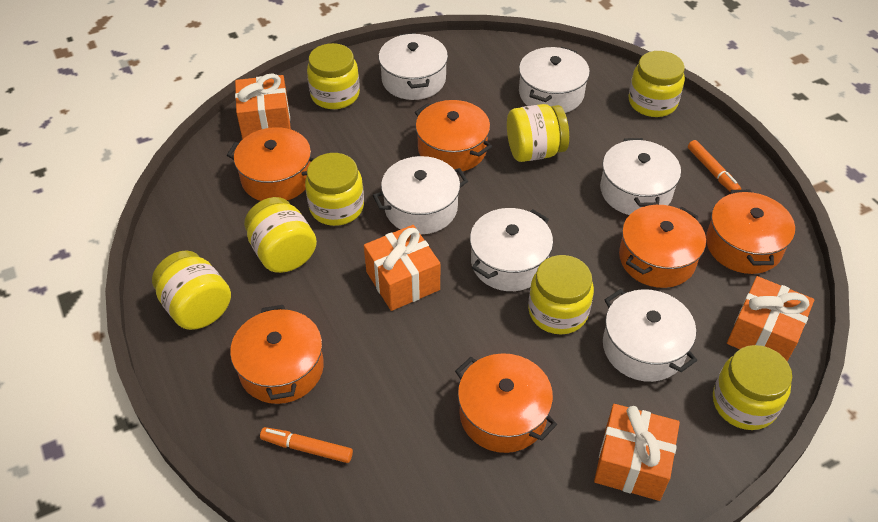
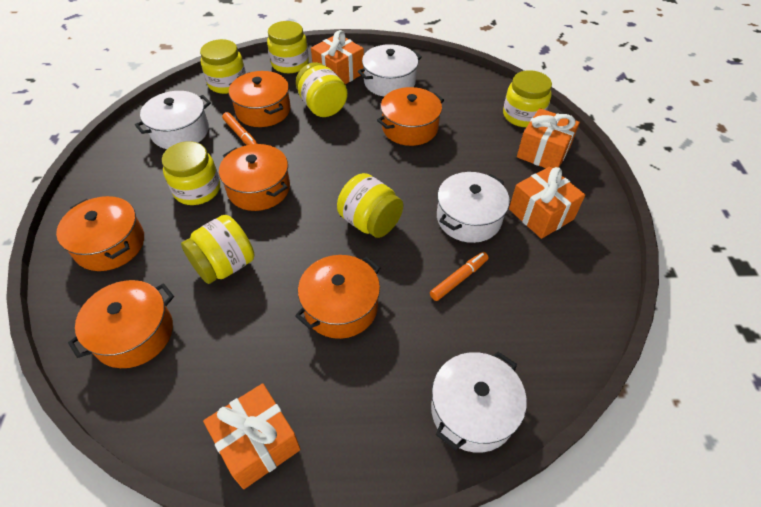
white pot: 6 -> 4
yellow jar: 8 -> 7

